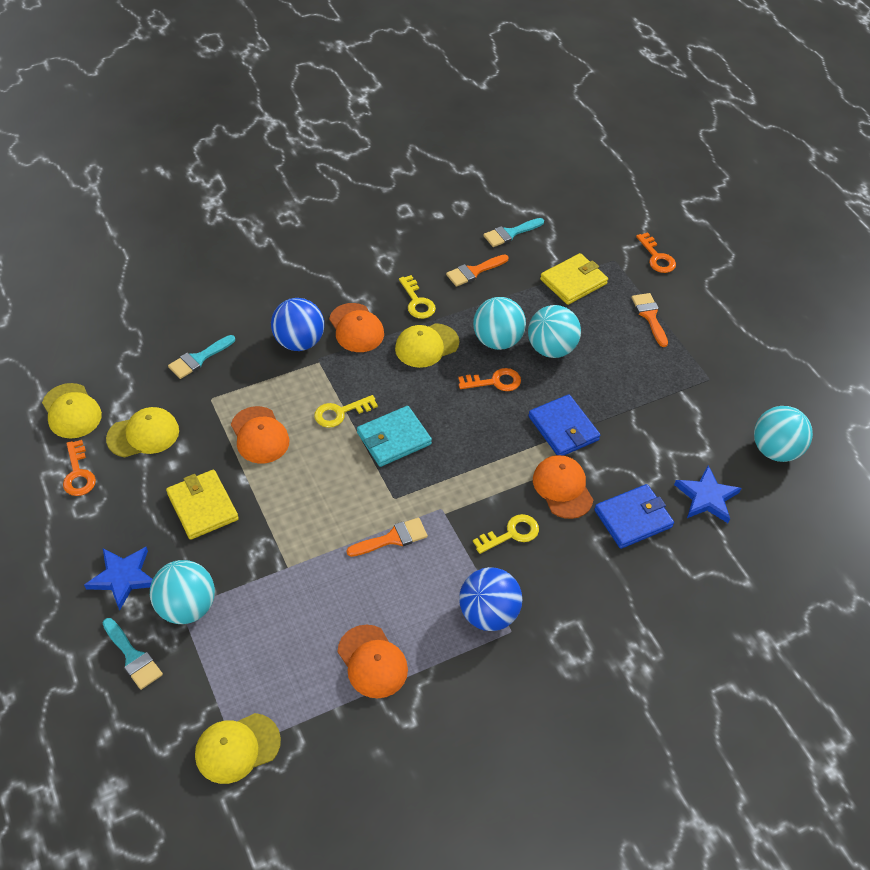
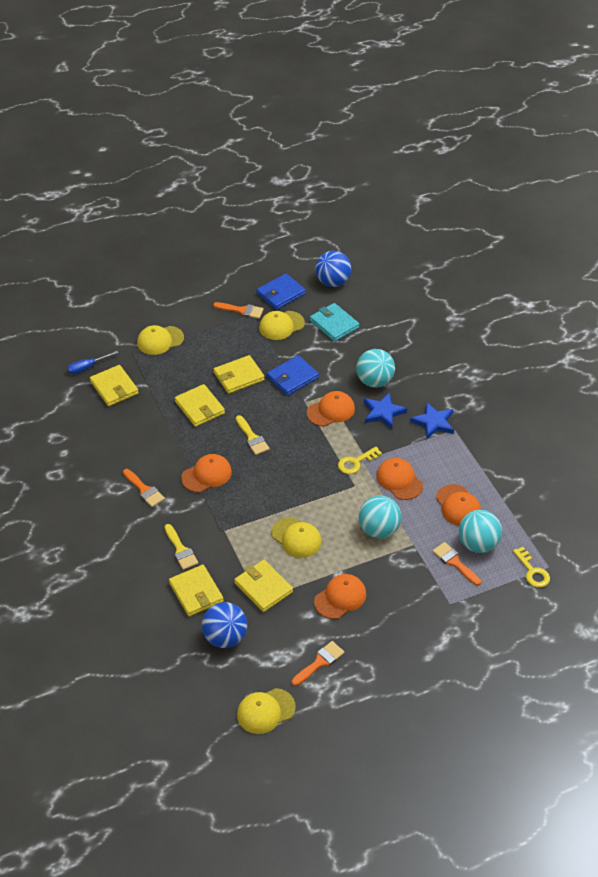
blue screwdriver: 0 -> 1
orange brush: 3 -> 4
orange cap: 4 -> 5
orange key: 3 -> 0
turquoise ball: 4 -> 3
turquoise brush: 3 -> 0
yellow brush: 0 -> 2
yellow key: 3 -> 2
yellow wallet: 2 -> 5

